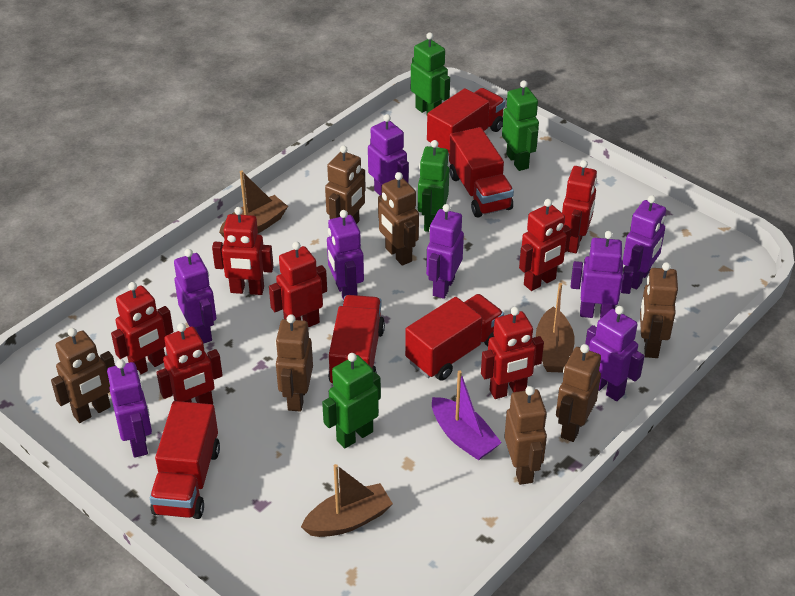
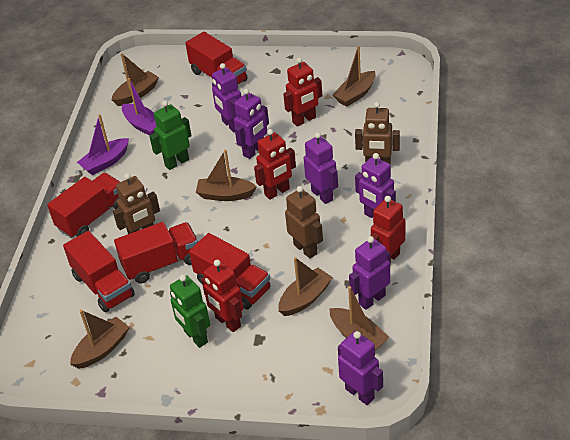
brown boat: 3 -> 6
brown robot: 7 -> 3
green robot: 4 -> 2
purple boat: 1 -> 2
purple robot: 8 -> 6
red robot: 7 -> 4

